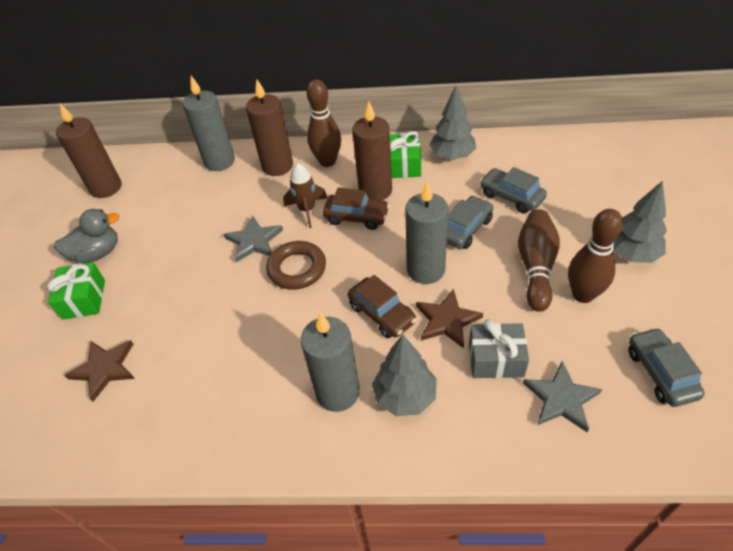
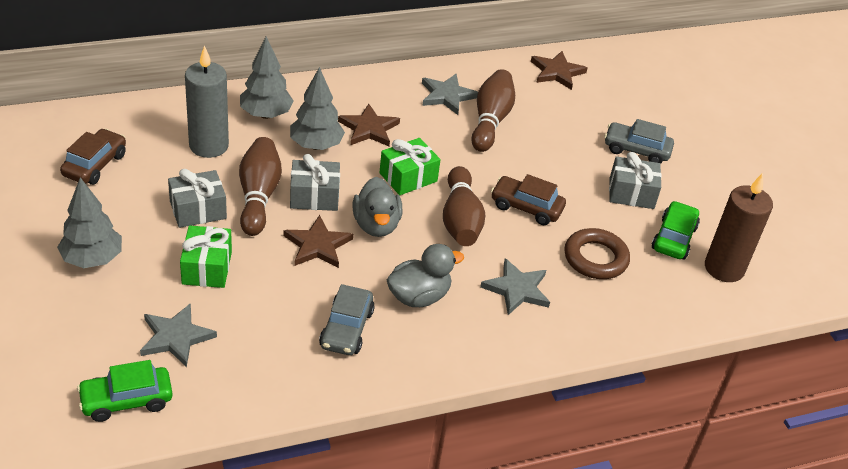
brown candle: 3 -> 1
brown rocket: 1 -> 0
brown star: 2 -> 3
green car: 0 -> 2
grey candle: 3 -> 1
grey car: 3 -> 2
grey duck: 1 -> 2
grey gift: 1 -> 3
grey star: 2 -> 3

